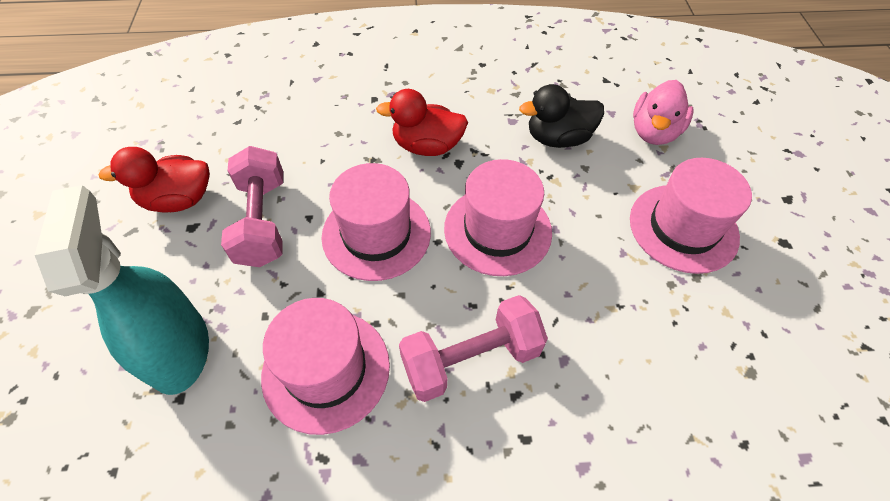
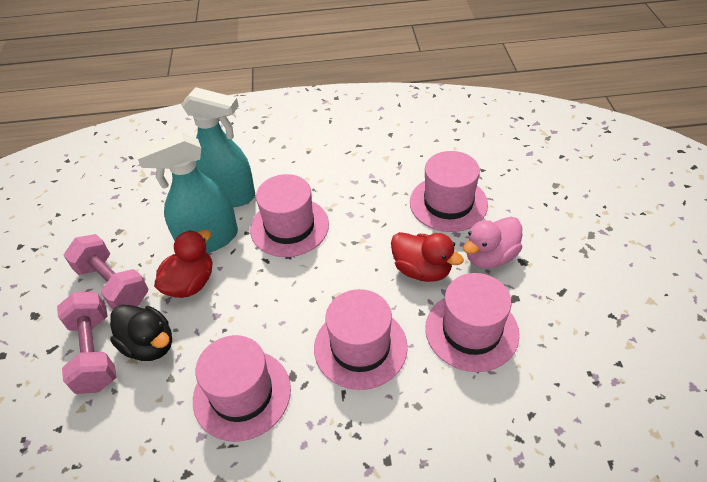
pink hat: 4 -> 5
turquoise spray bottle: 1 -> 2

